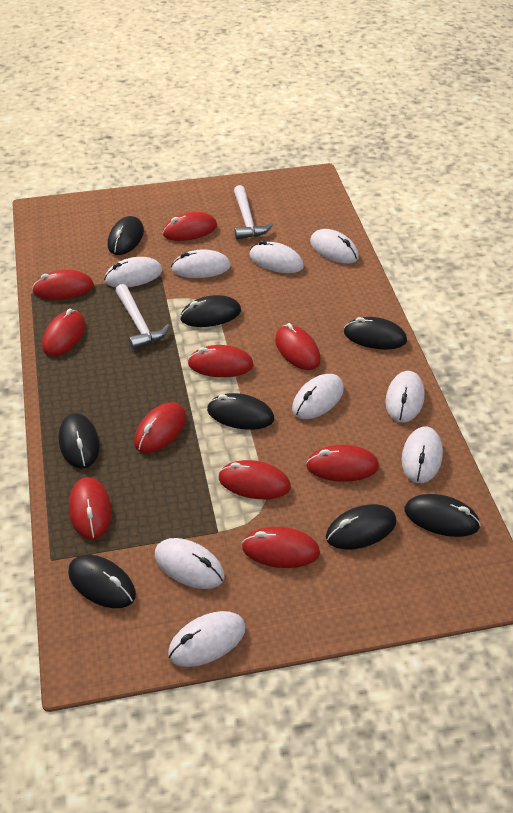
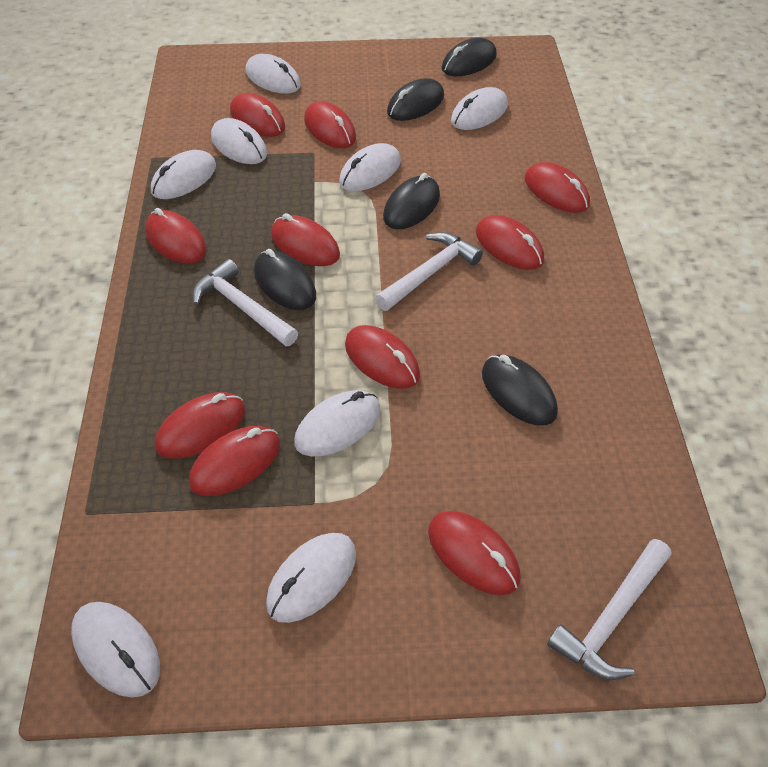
black mouse: 8 -> 5
white hammer: 2 -> 3
white mouse: 9 -> 8

